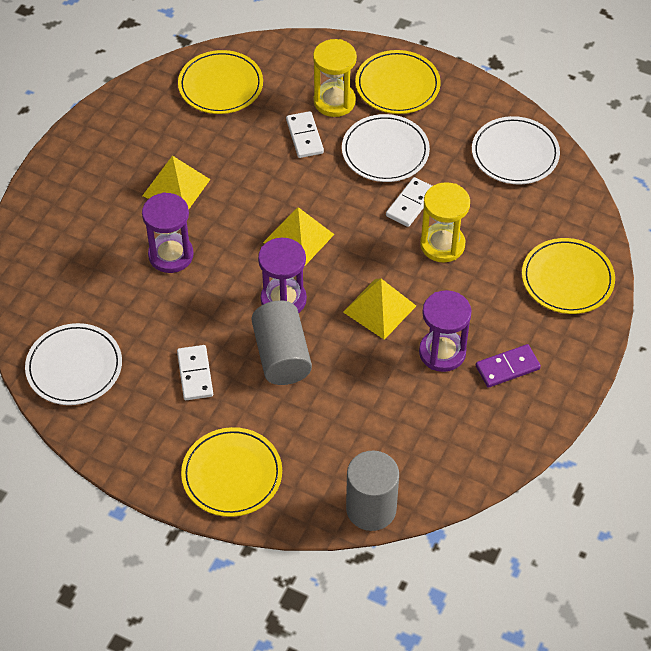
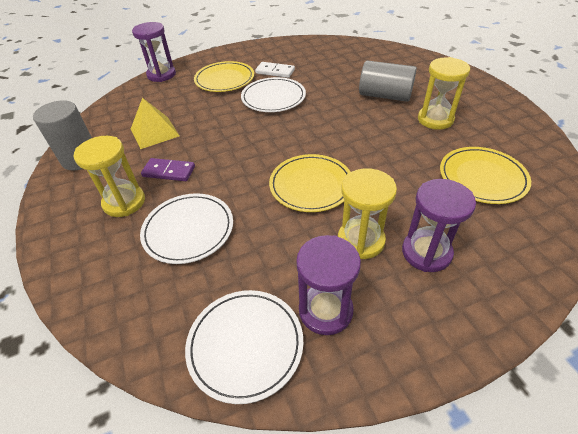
white domino: 3 -> 1
yellow hourglass: 2 -> 3
yellow plate: 4 -> 3
yellow pyramid: 3 -> 1

